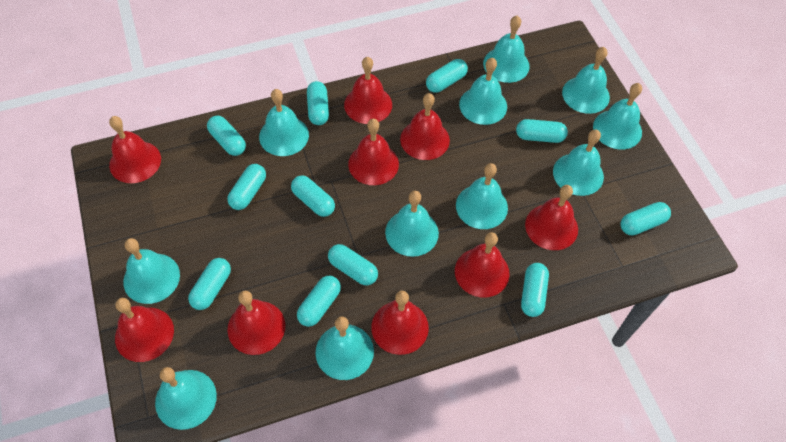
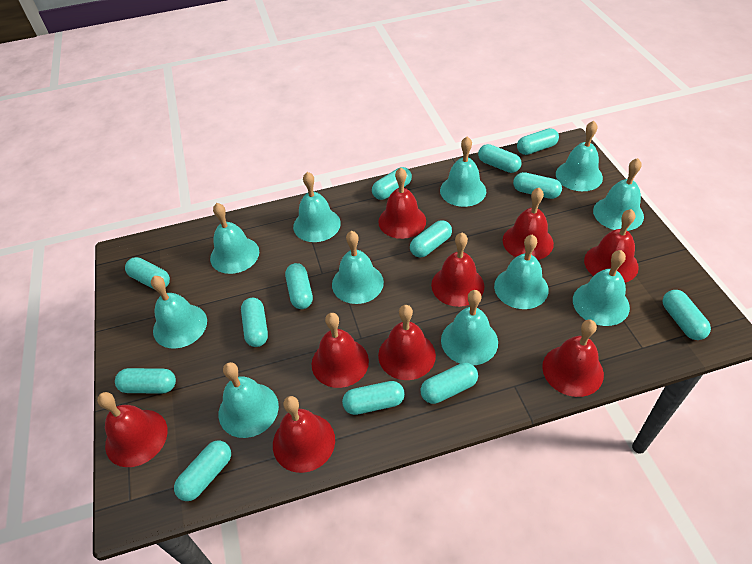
turquoise capsule: 11 -> 13

